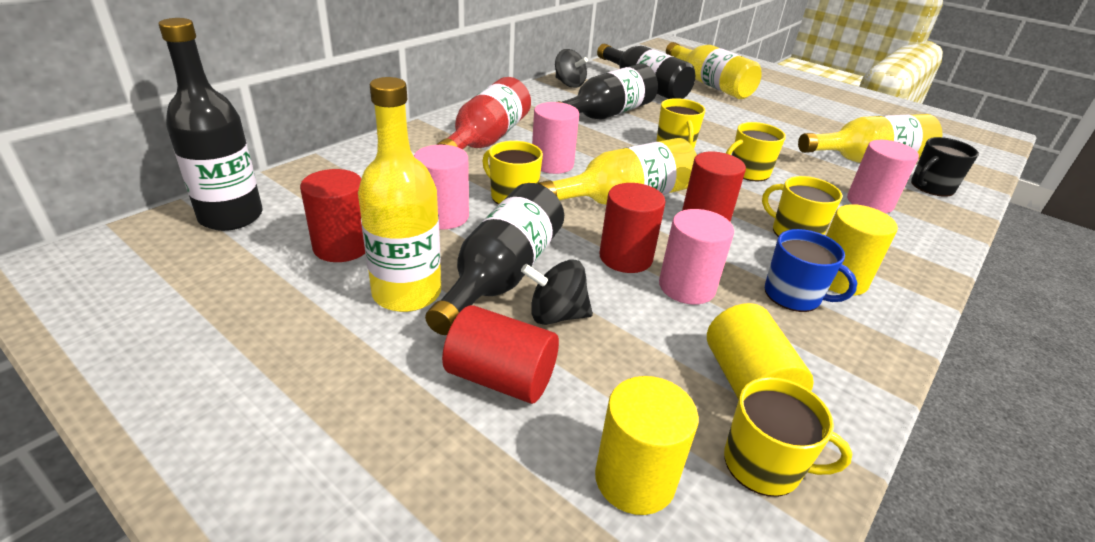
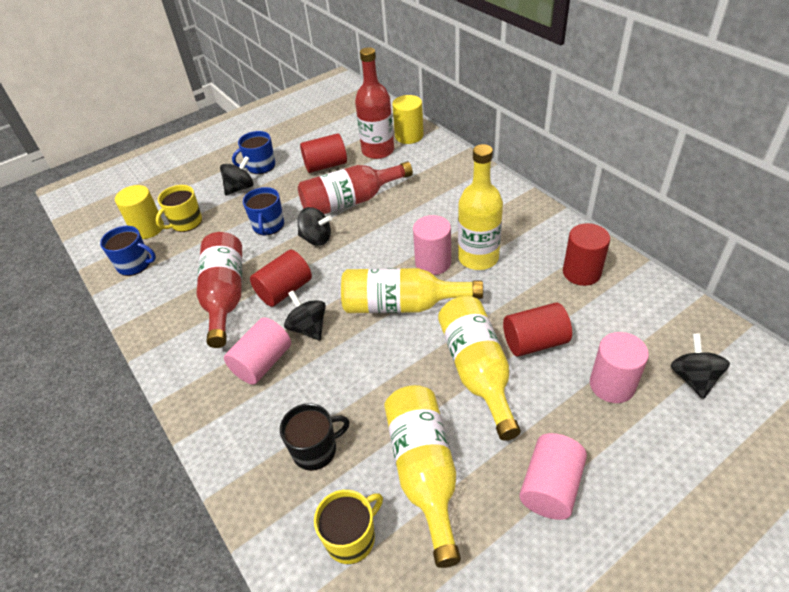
black bottle: 4 -> 0
black spinning top: 2 -> 4
blue mug: 1 -> 3
red bottle: 1 -> 3
yellow cylinder: 3 -> 2
yellow mug: 5 -> 2

